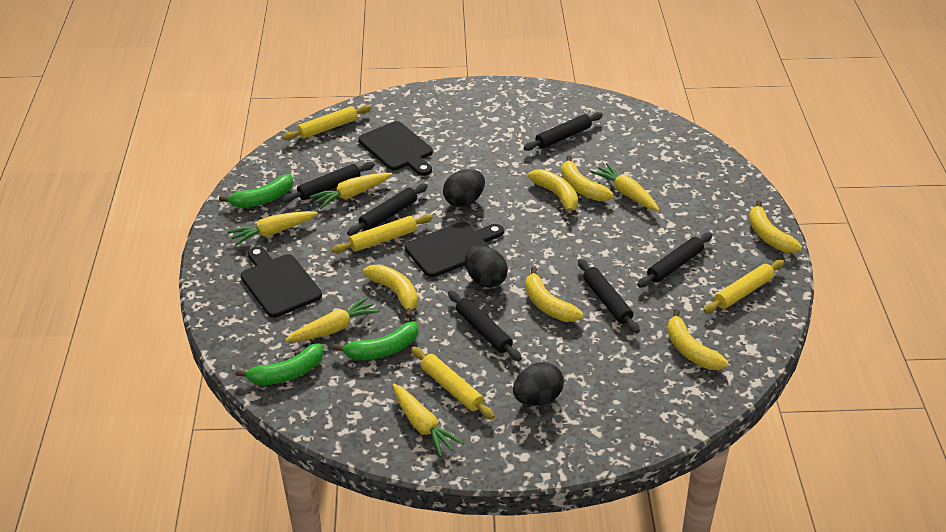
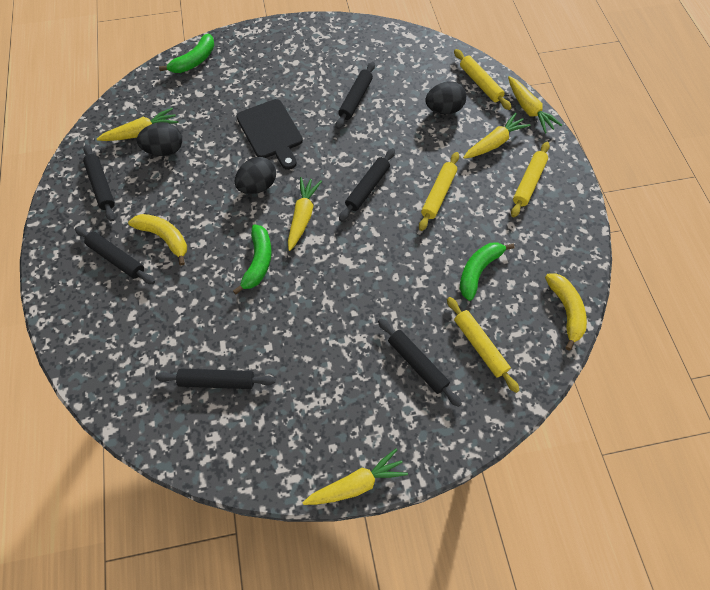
black cutting board: 3 -> 1
yellow banana: 6 -> 2

